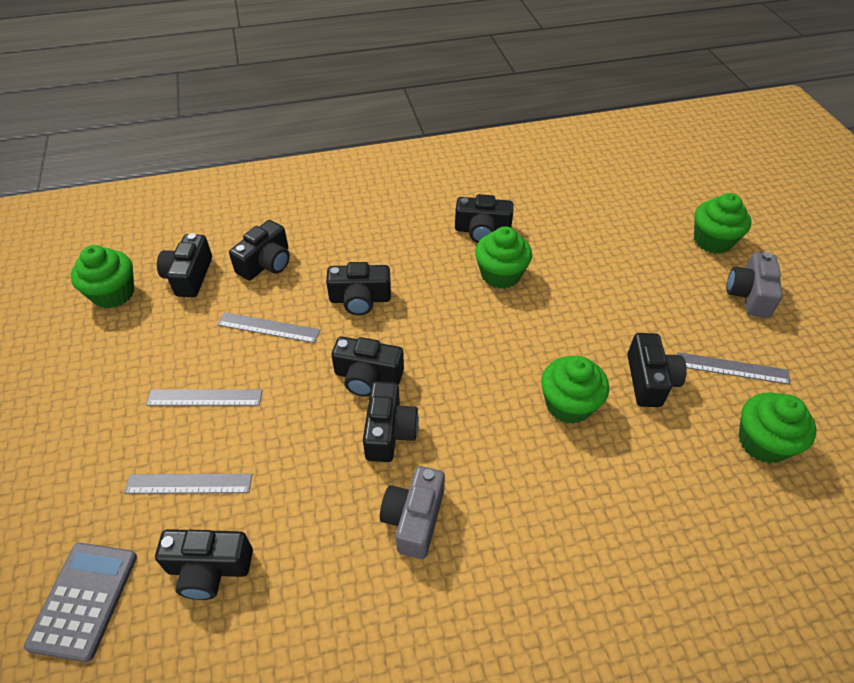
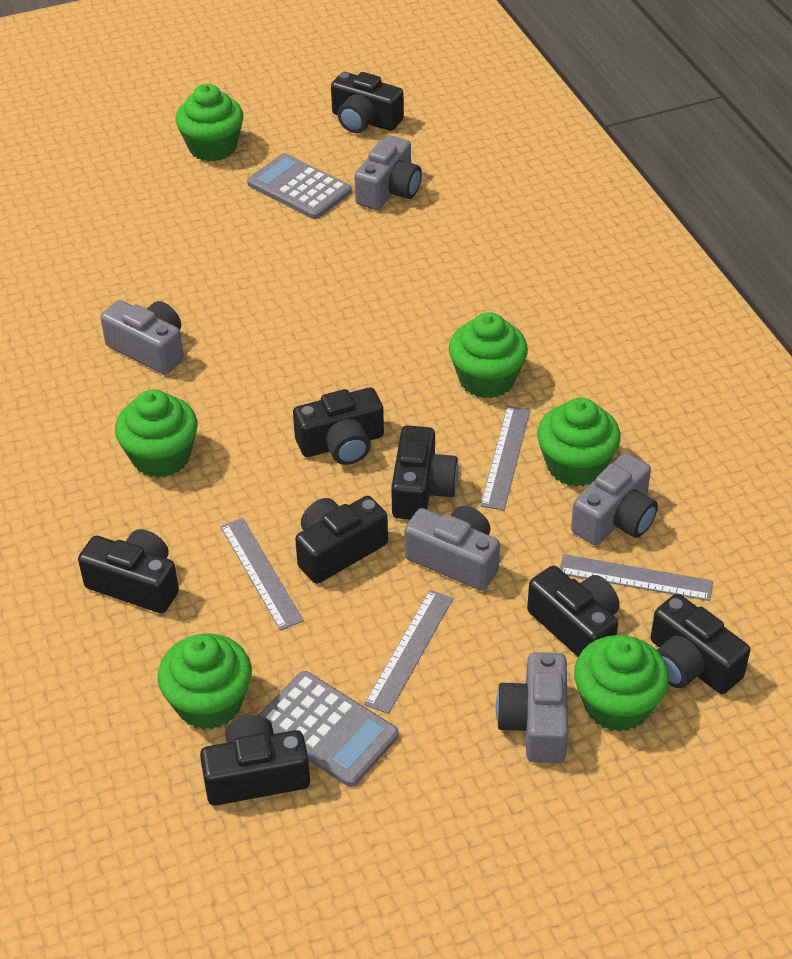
green cupcake: 5 -> 6
grey calculator: 1 -> 2
grey camera: 2 -> 5

